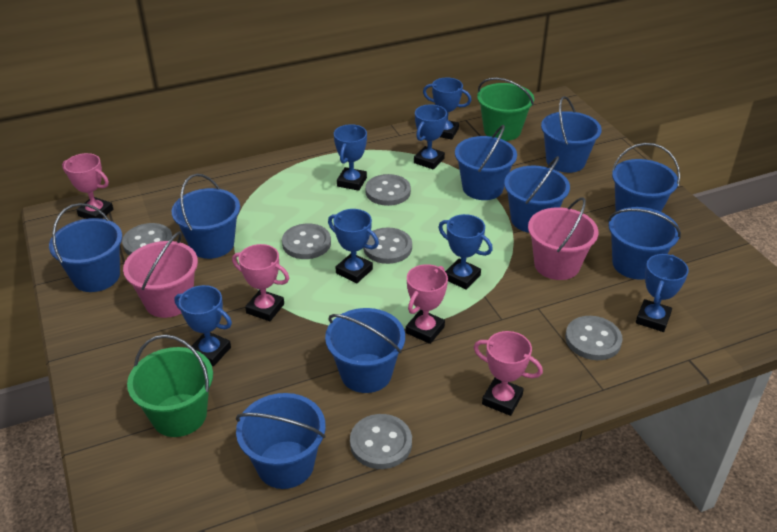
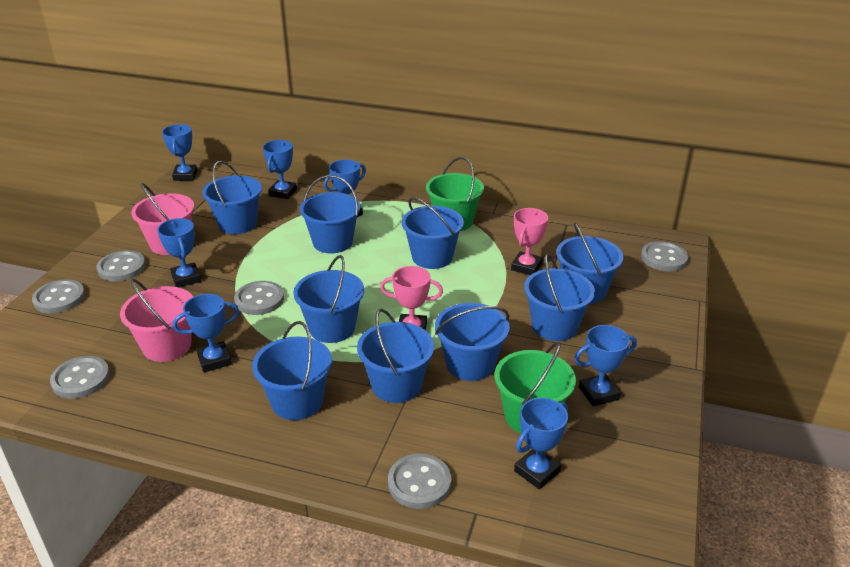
pink trophy: 4 -> 2

